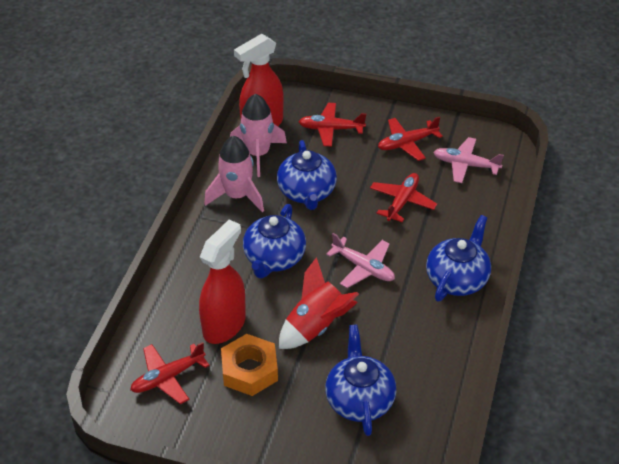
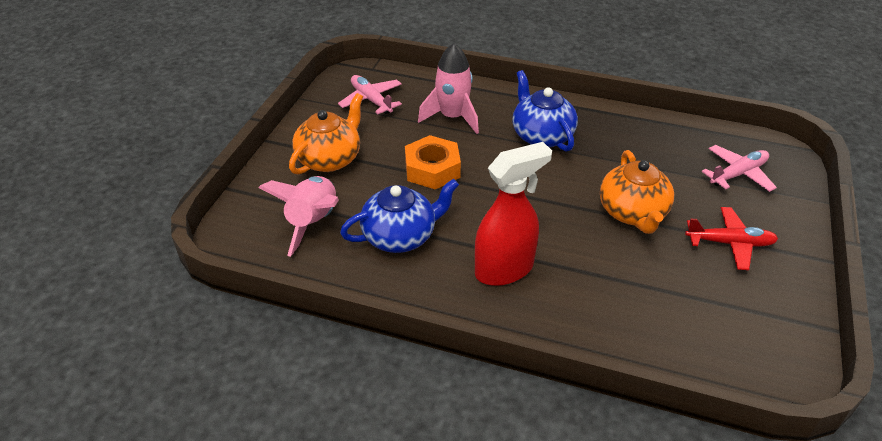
blue teapot: 4 -> 2
orange teapot: 0 -> 2
red plane: 4 -> 1
red rocket: 1 -> 0
red spray bottle: 2 -> 1

